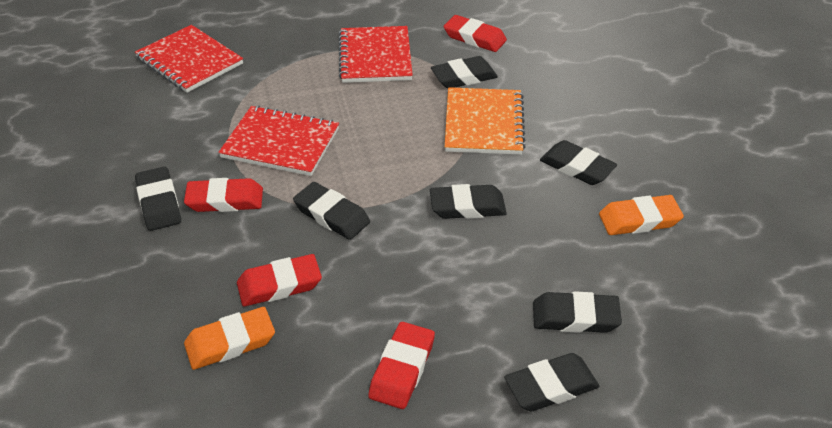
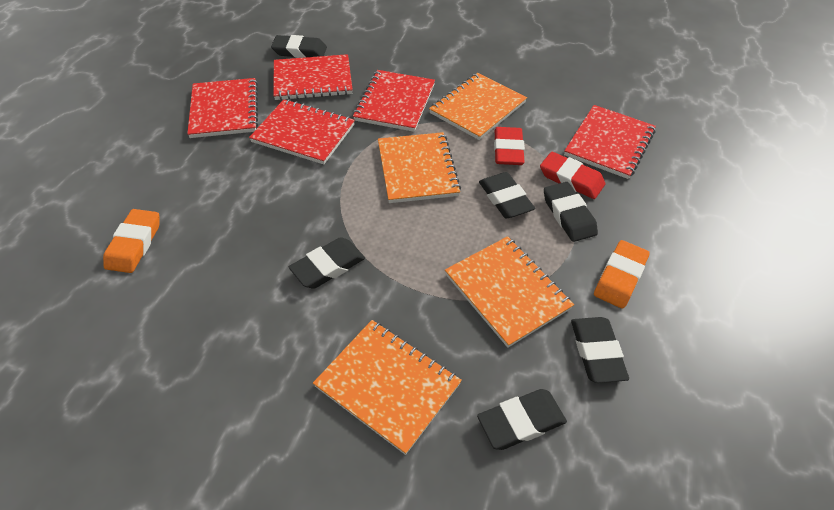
black eraser: 7 -> 6
orange notebook: 1 -> 4
red eraser: 4 -> 2
red notebook: 3 -> 5

